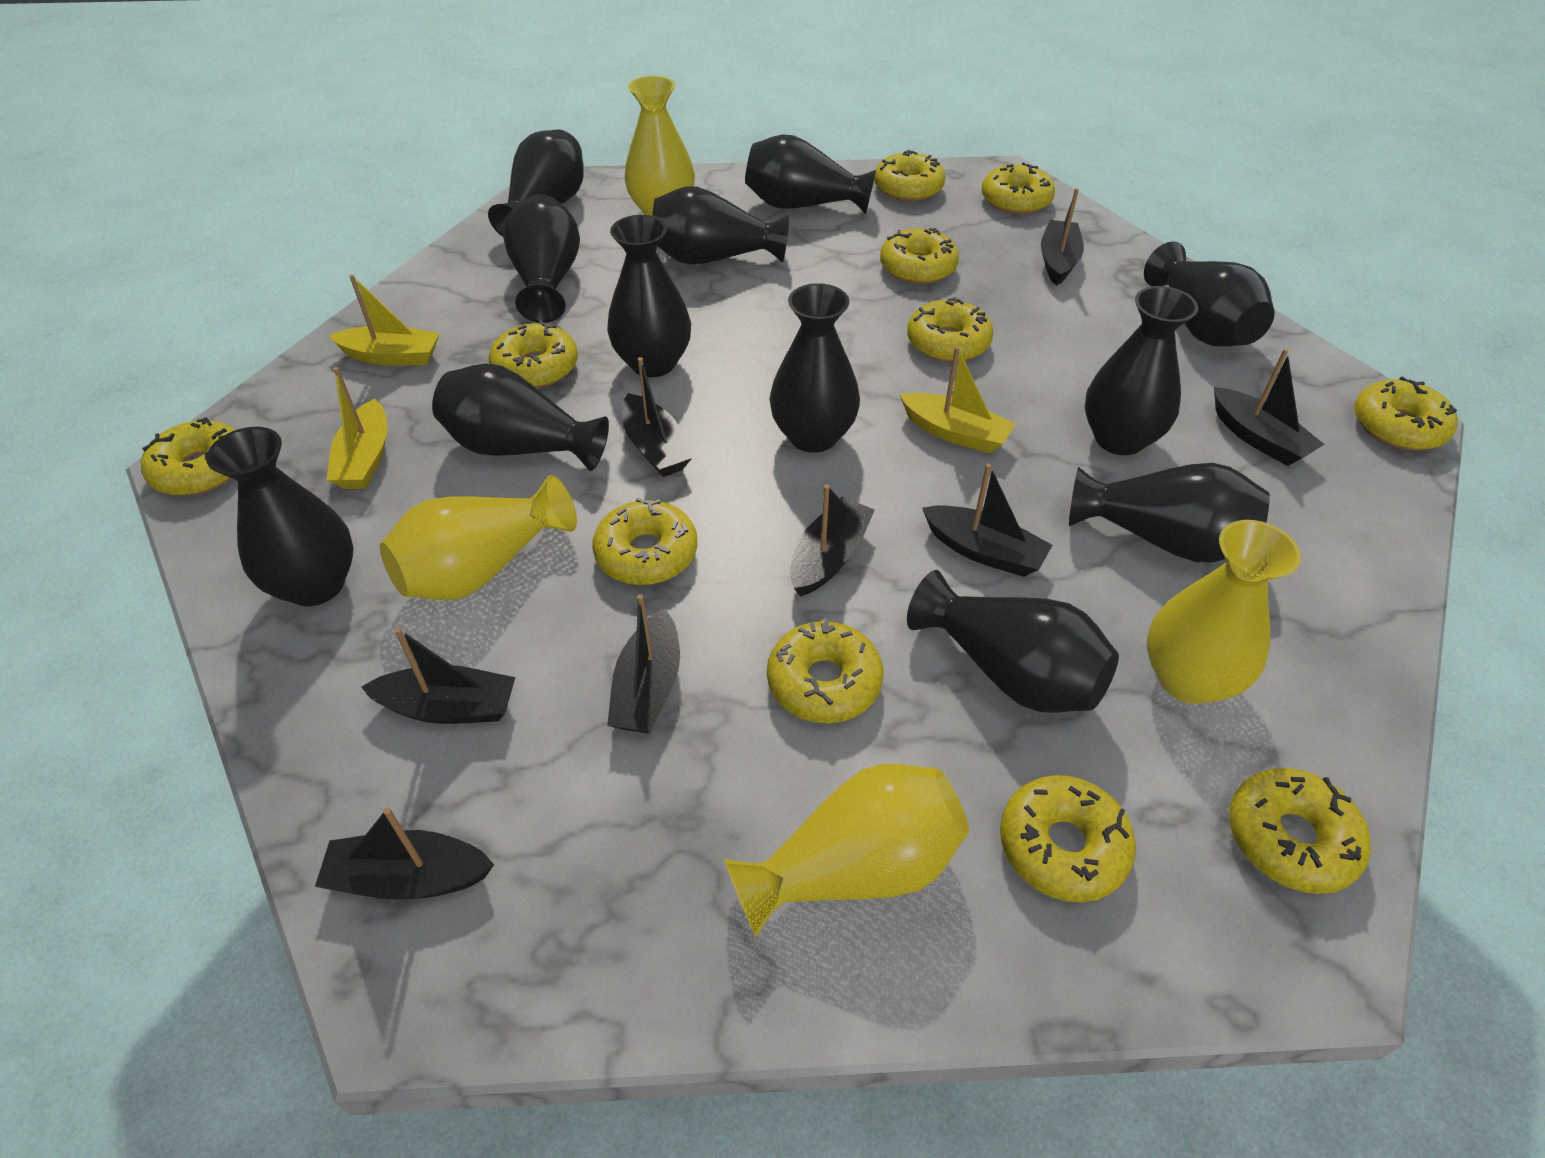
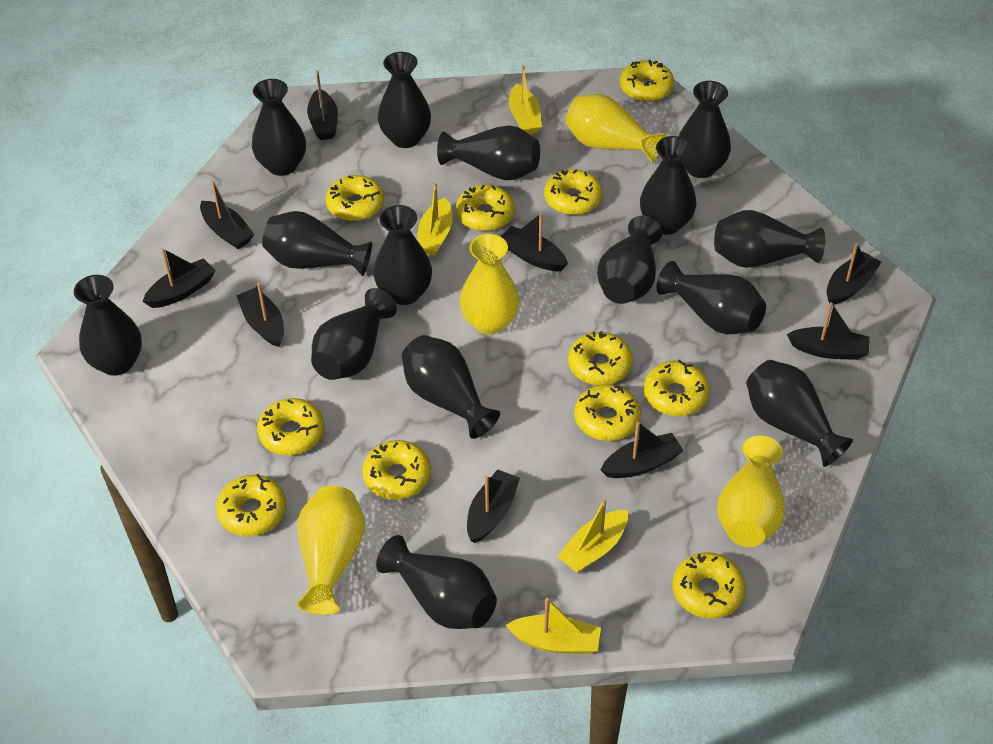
black boat: 8 -> 9
black vase: 12 -> 15
yellow boat: 3 -> 4

